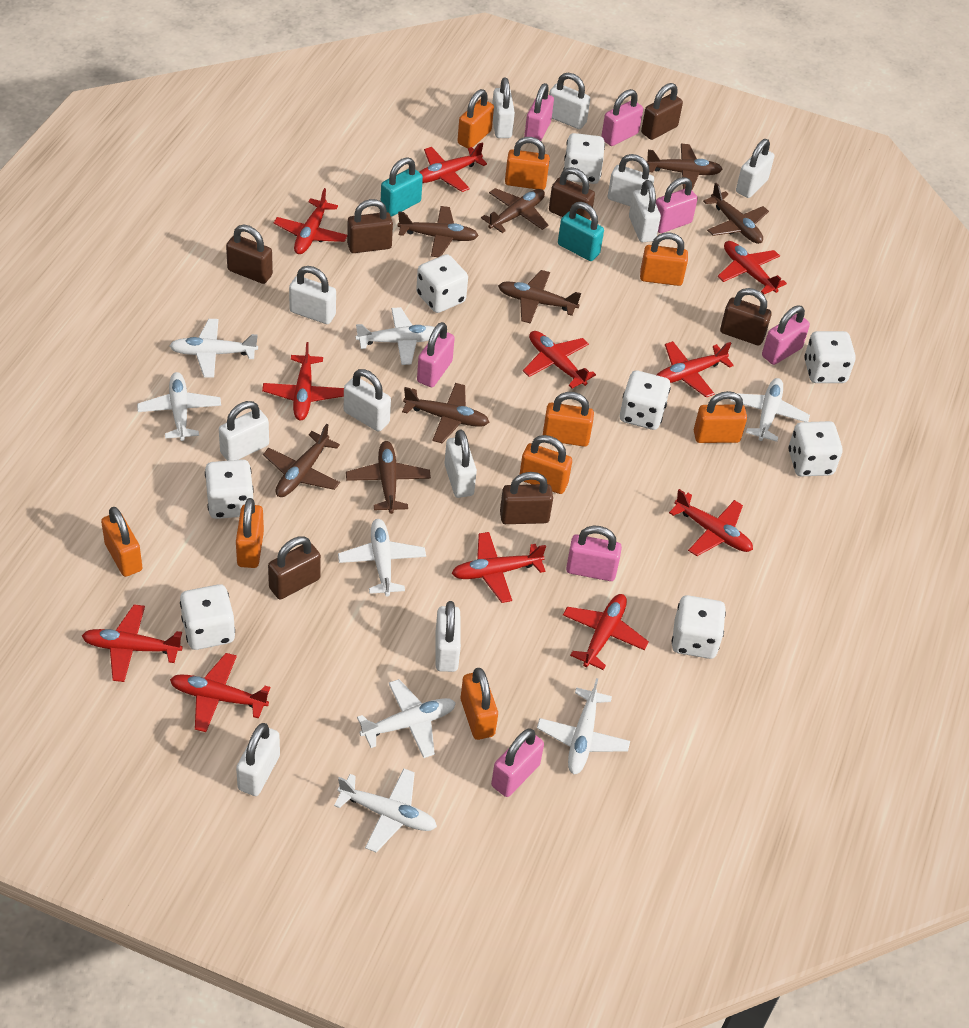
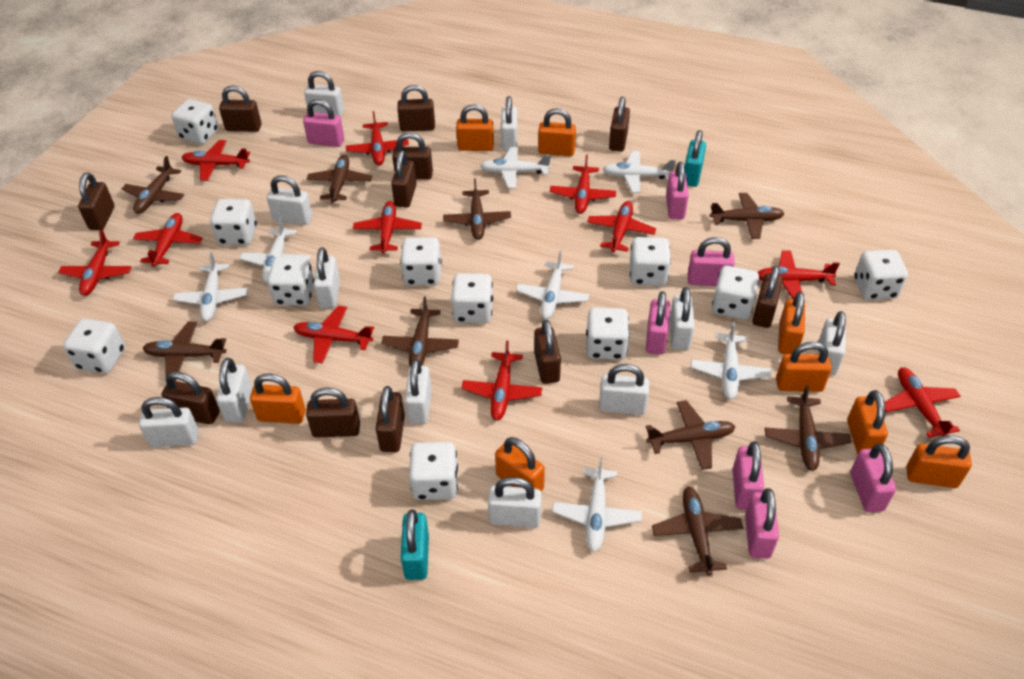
brown padlock: 7 -> 11
brown plane: 8 -> 9
orange padlock: 9 -> 8
white dice: 8 -> 11
white plane: 8 -> 7

